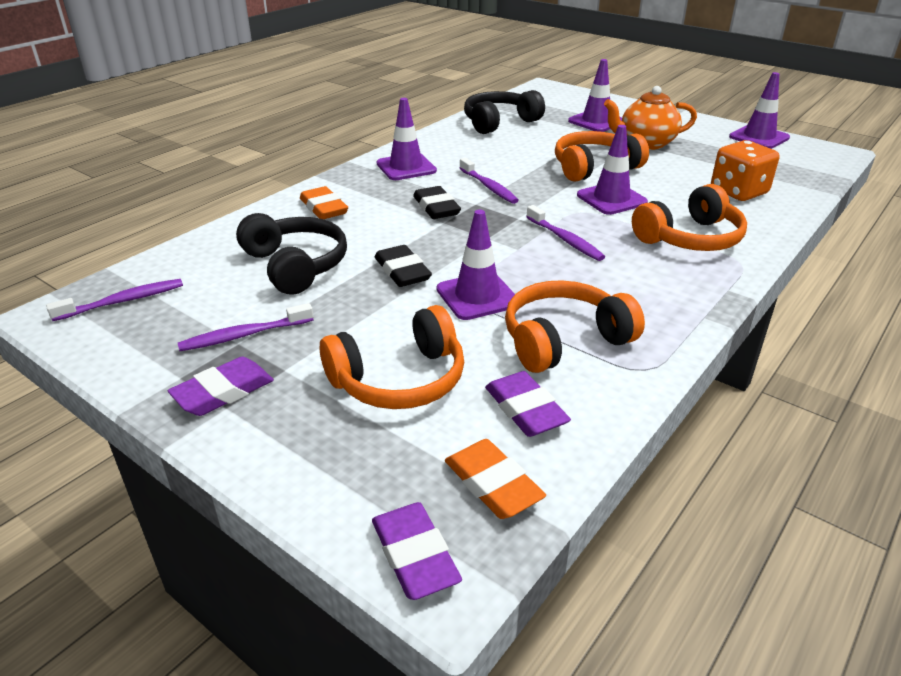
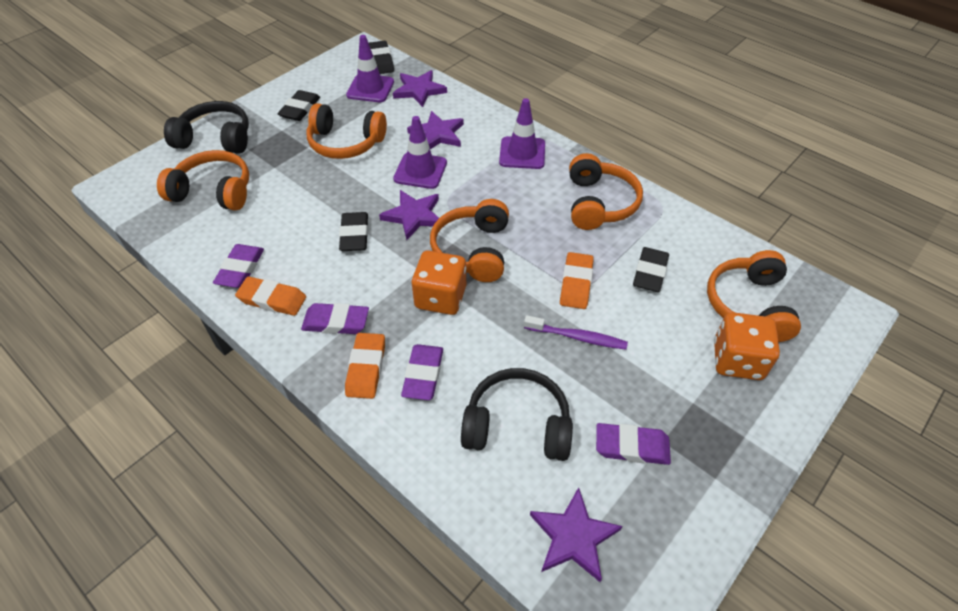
black eraser: 2 -> 4
orange dice: 1 -> 2
orange eraser: 2 -> 3
orange headphones: 4 -> 5
orange teapot: 1 -> 0
purple eraser: 3 -> 4
purple star: 0 -> 4
purple toothbrush: 4 -> 1
purple traffic cone: 5 -> 3

